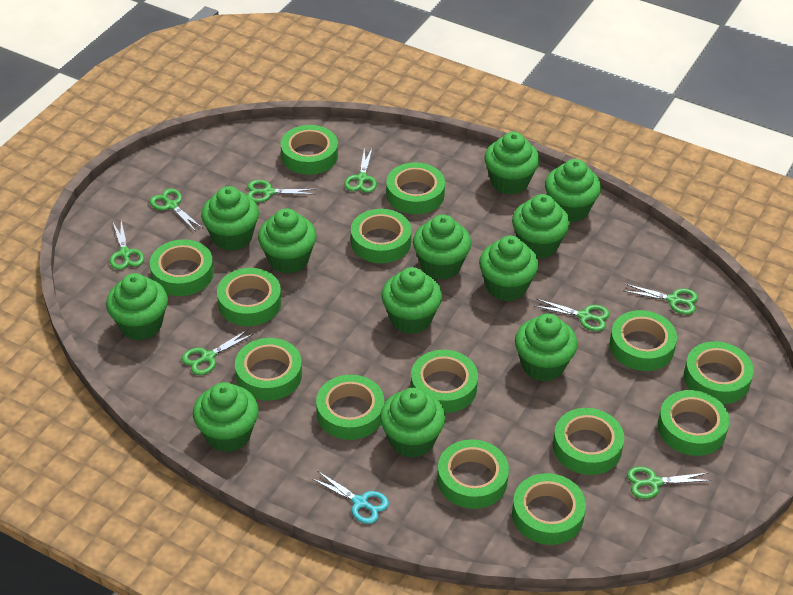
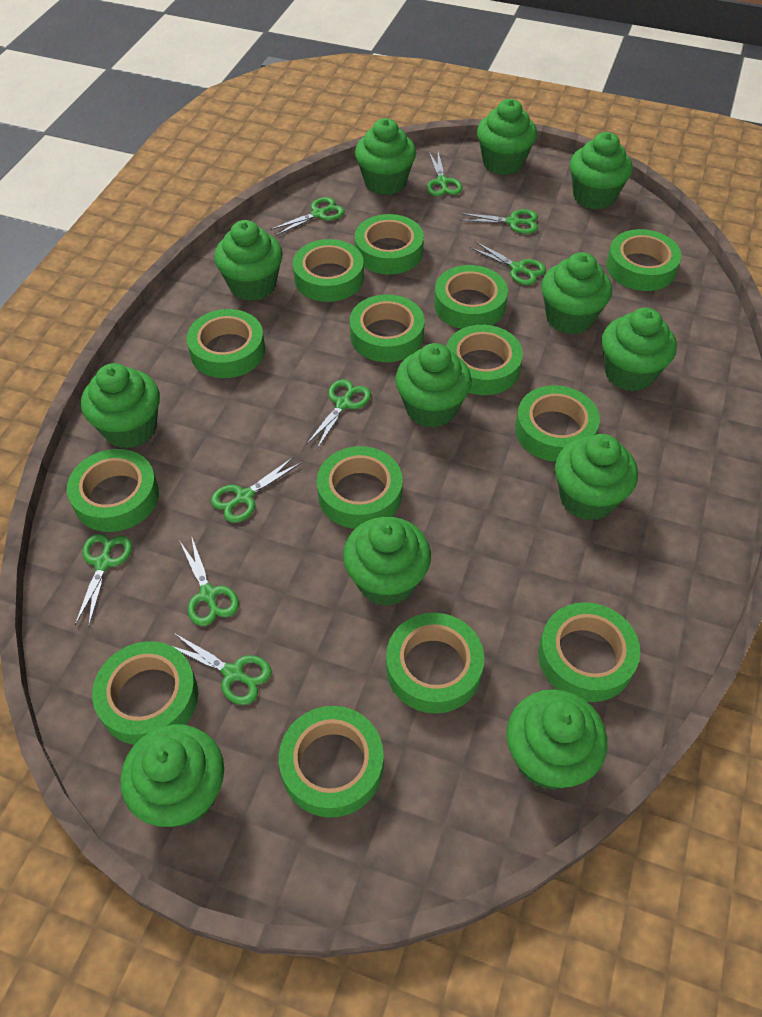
green scissors: 8 -> 9
turquoise scissors: 1 -> 0

